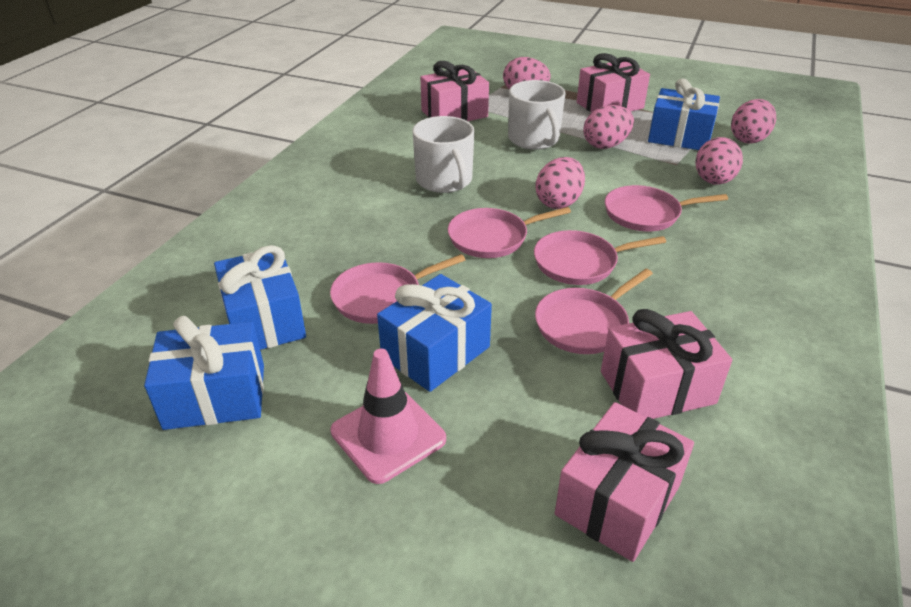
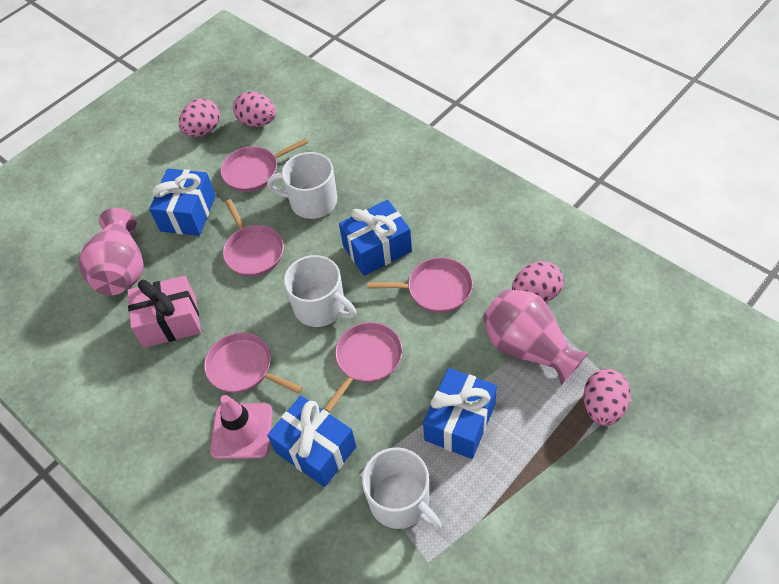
pink egg: 5 -> 4
pink gift: 4 -> 1
pink vase: 0 -> 2
white mug: 2 -> 3

